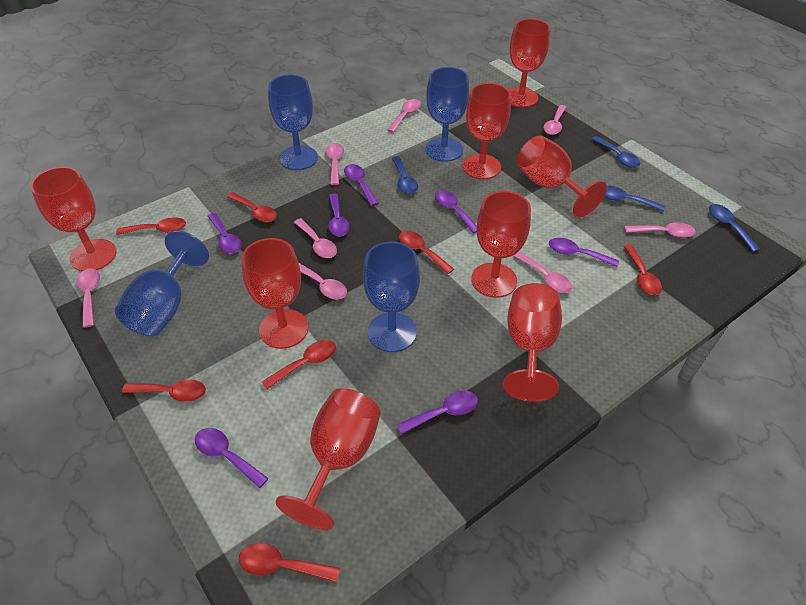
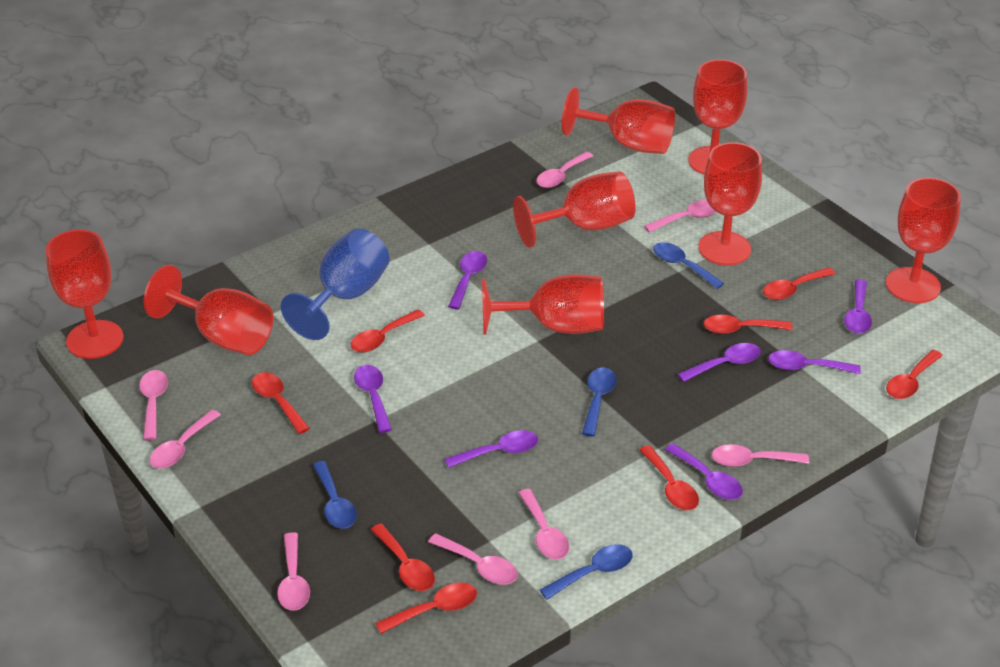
blue goblet: 4 -> 1
red spoon: 7 -> 8

